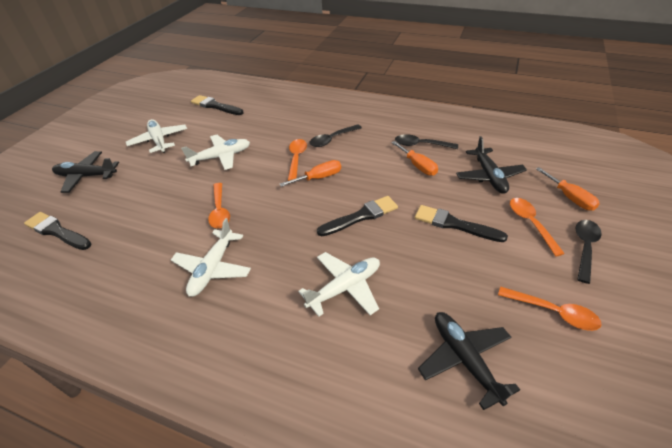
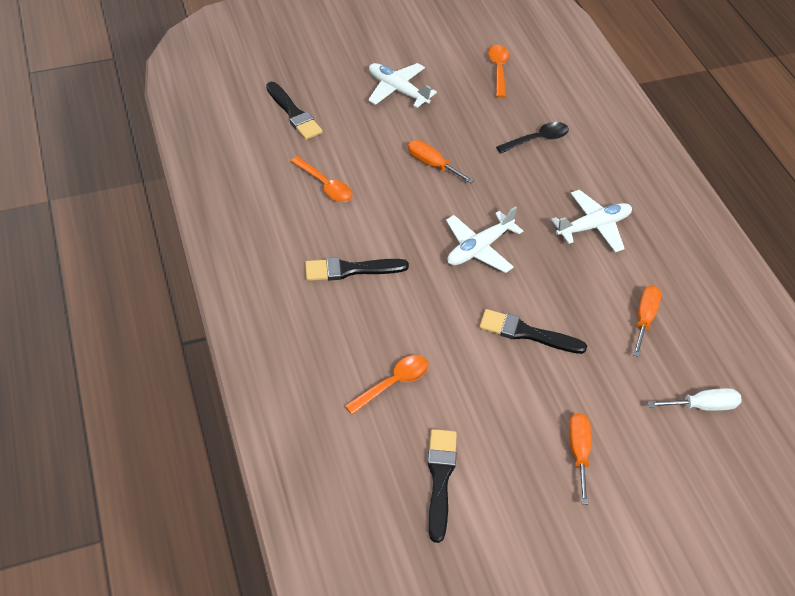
black plane: 3 -> 0
black spoon: 3 -> 1
orange spoon: 4 -> 3
white plane: 4 -> 3
white screwdriver: 0 -> 1

